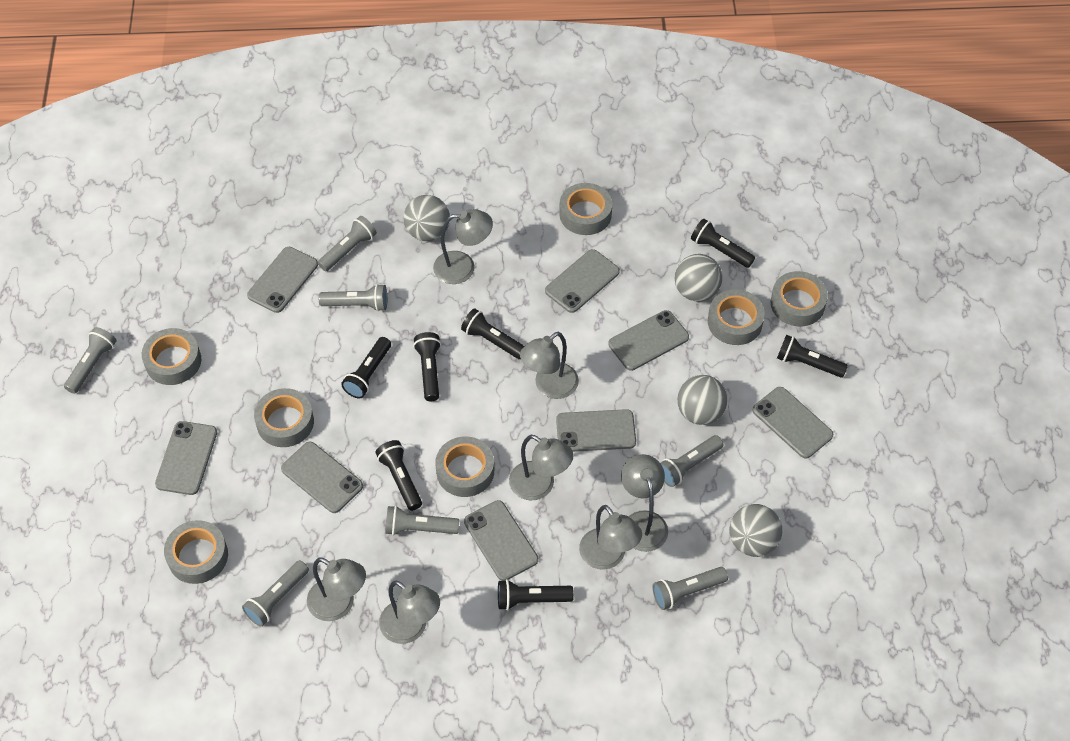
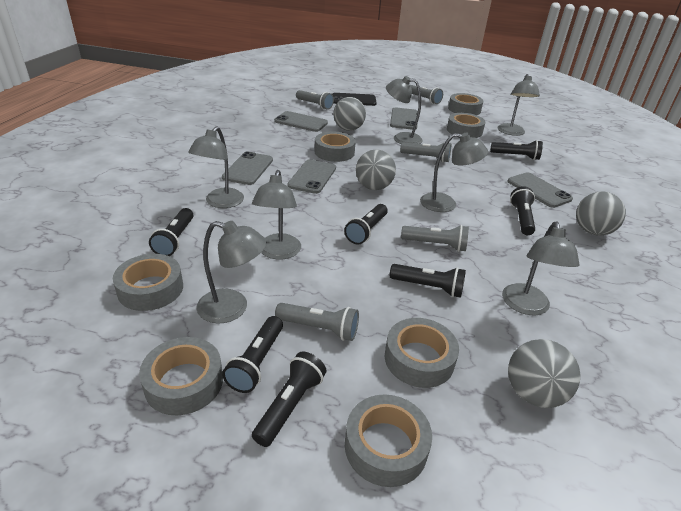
black phone: 0 -> 1
grey flashlight: 7 -> 5
grey phone: 8 -> 5

